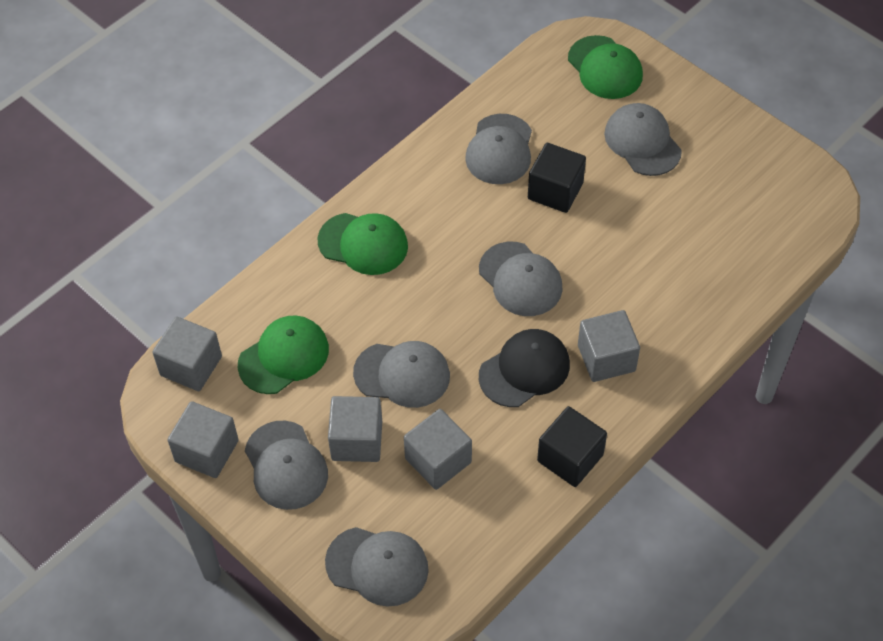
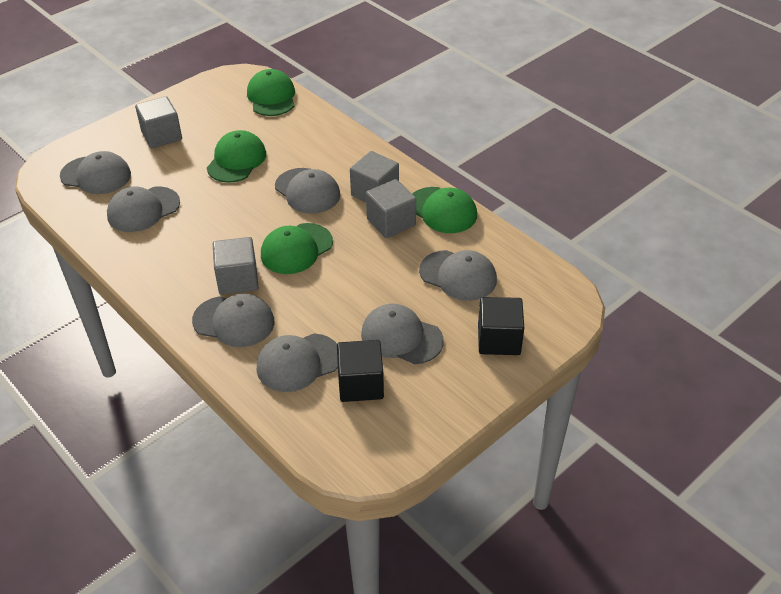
black cap: 1 -> 0
green cap: 3 -> 4
grey cap: 6 -> 7
grey cube: 5 -> 4

